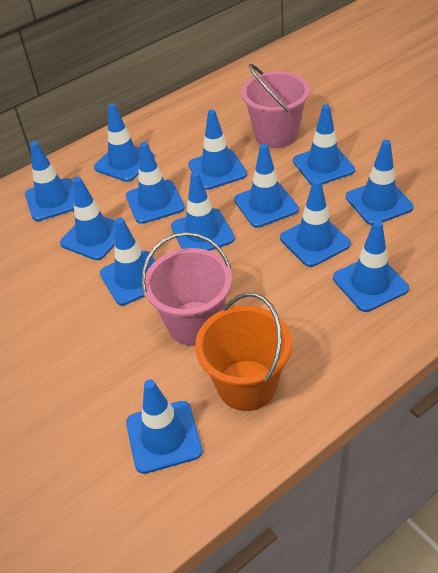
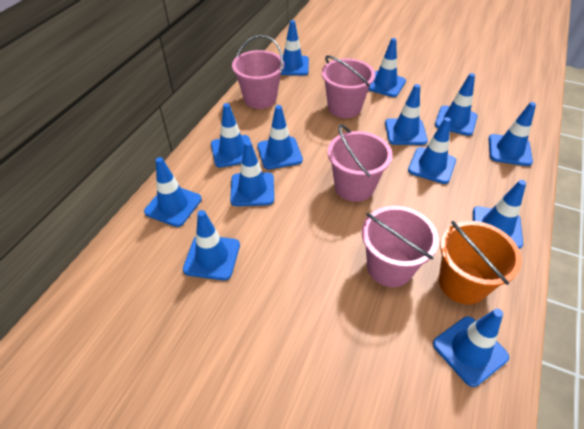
pink bucket: 2 -> 4

